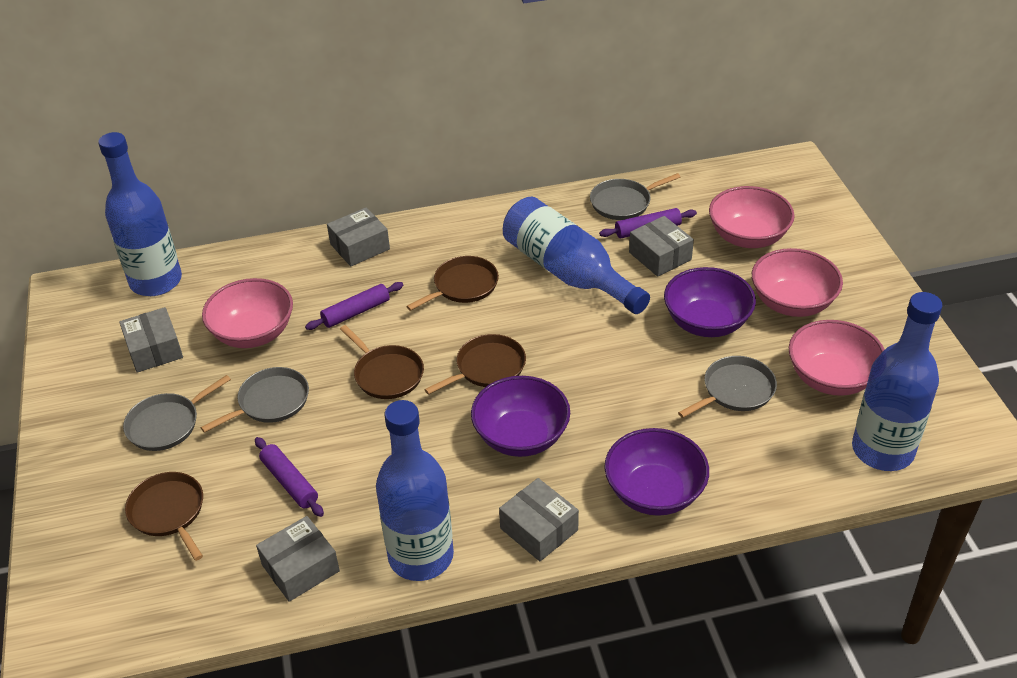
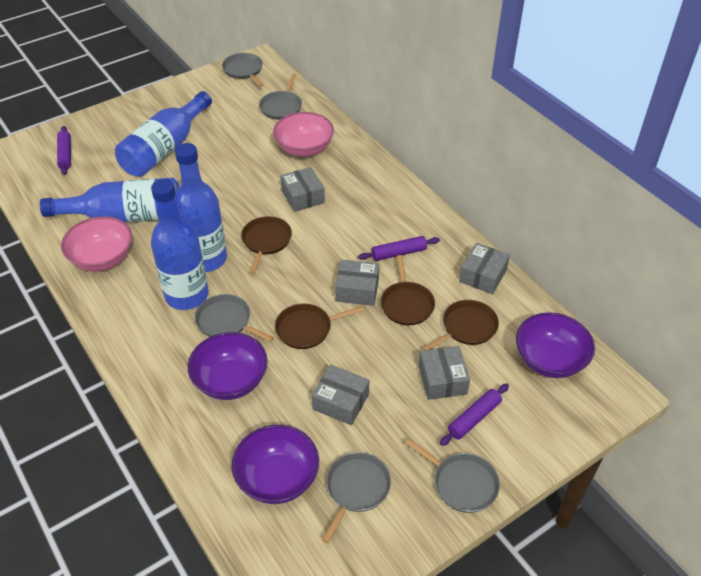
grey pan: 4 -> 5
pink bowl: 4 -> 2

